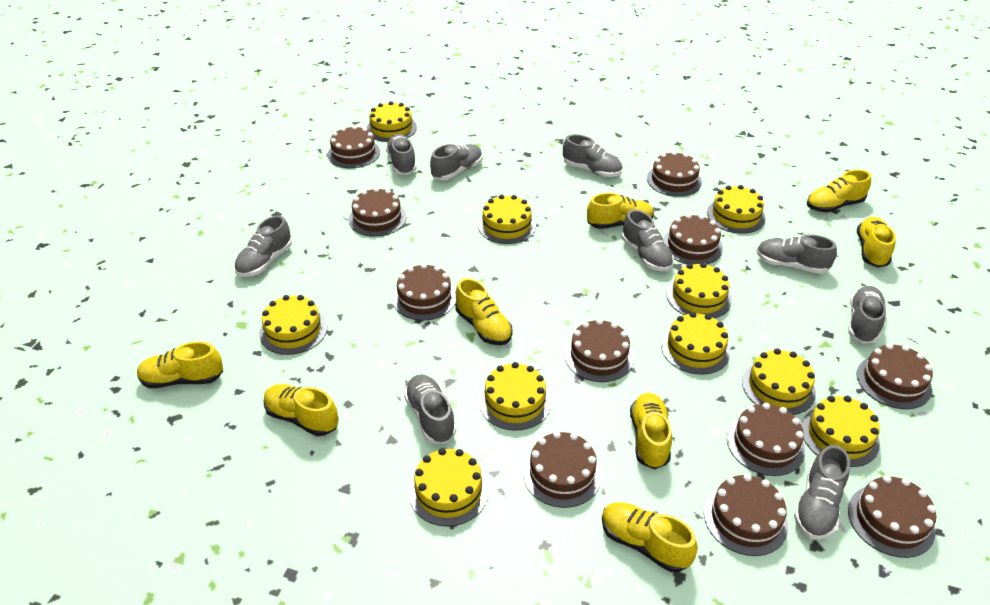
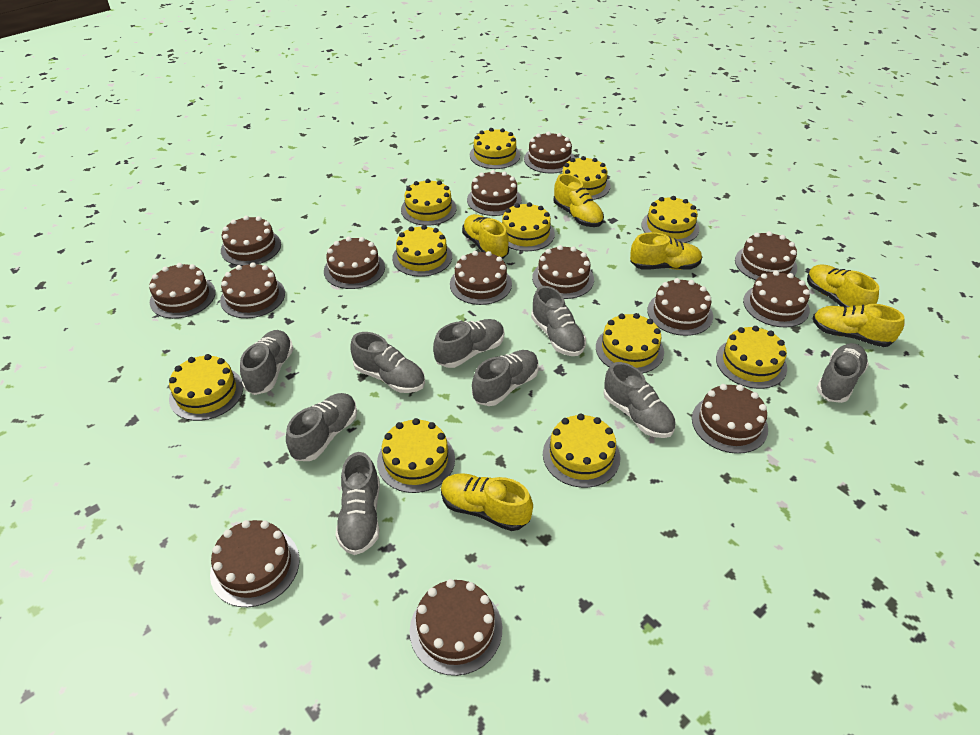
brown cake: 11 -> 14
yellow cake: 10 -> 11
yellow shoe: 8 -> 6

